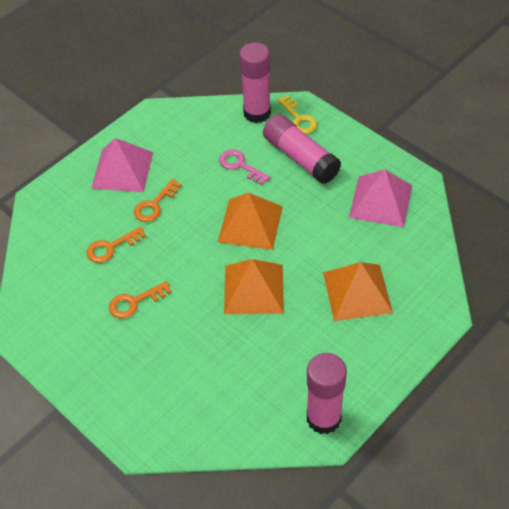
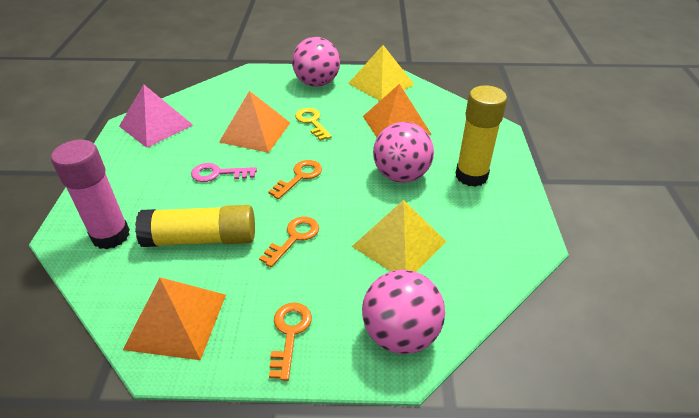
pink ball: 0 -> 3
pink glue stick: 3 -> 1
pink pyramid: 2 -> 1
yellow glue stick: 0 -> 2
yellow pyramid: 0 -> 2

